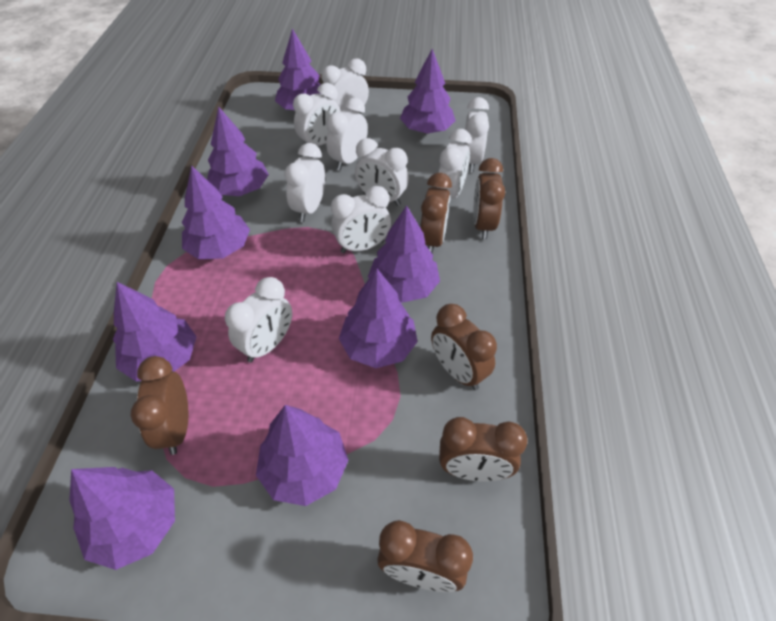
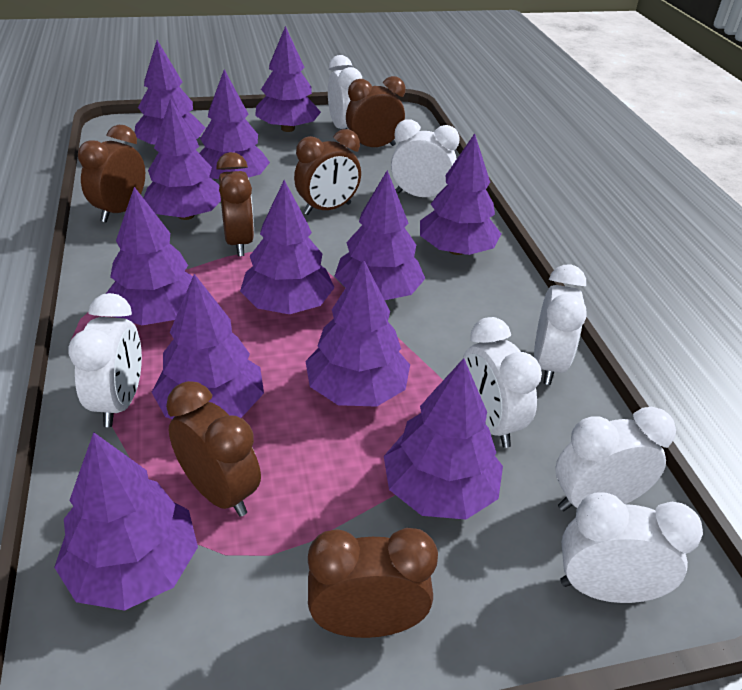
purple tree: 9 -> 12
white clock: 9 -> 7

